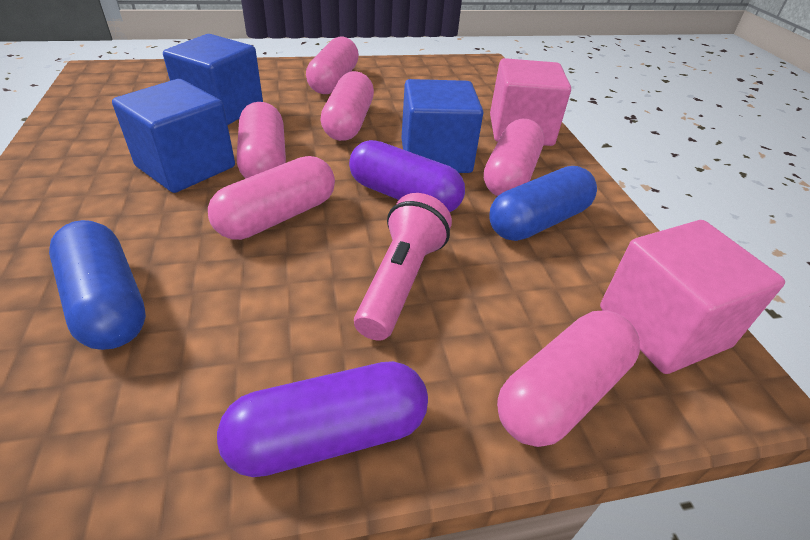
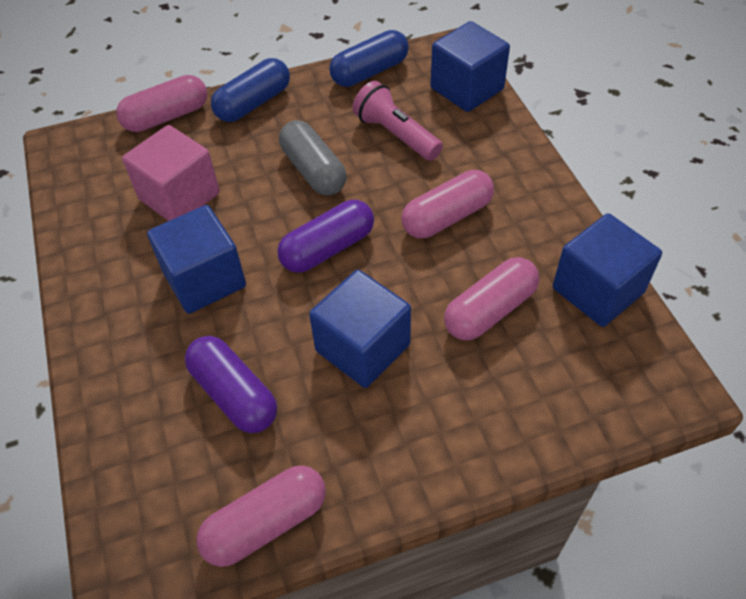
blue cube: 3 -> 4
grey capsule: 0 -> 1
pink capsule: 6 -> 4
pink cube: 2 -> 1

